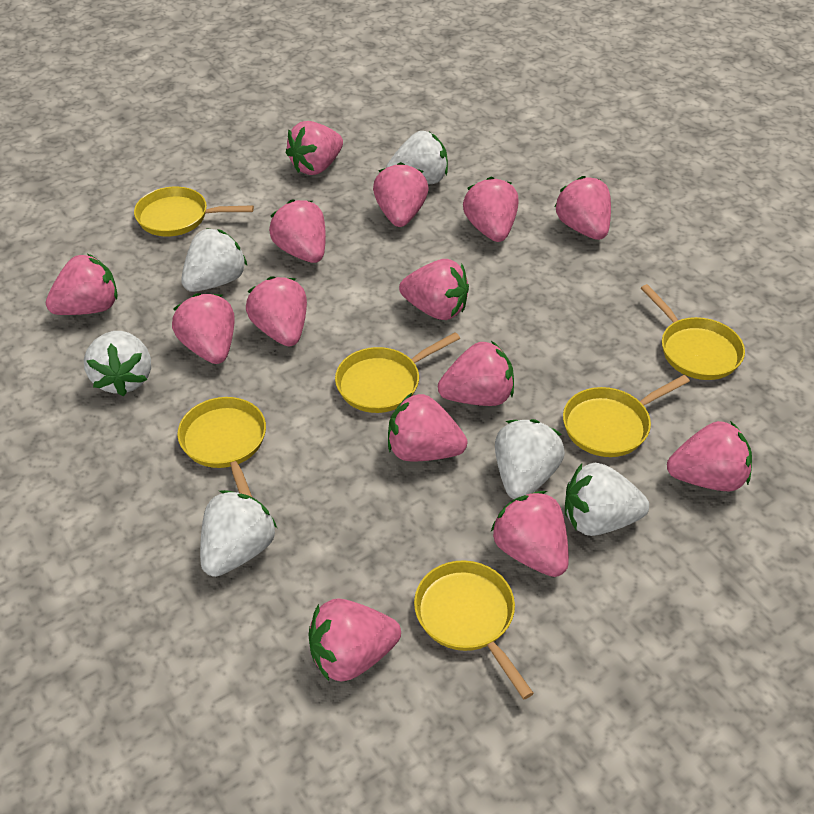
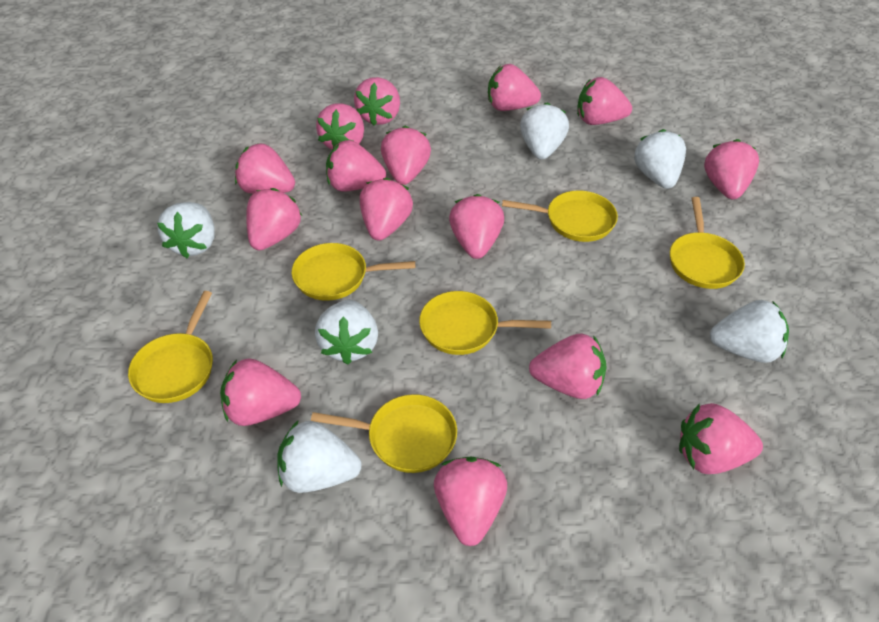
pink strawberry: 14 -> 15

